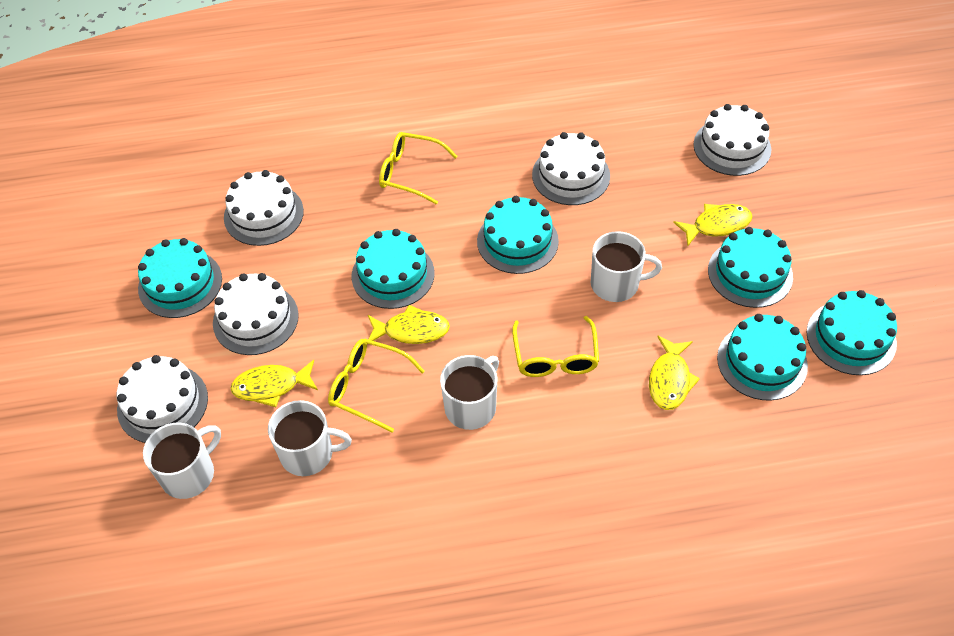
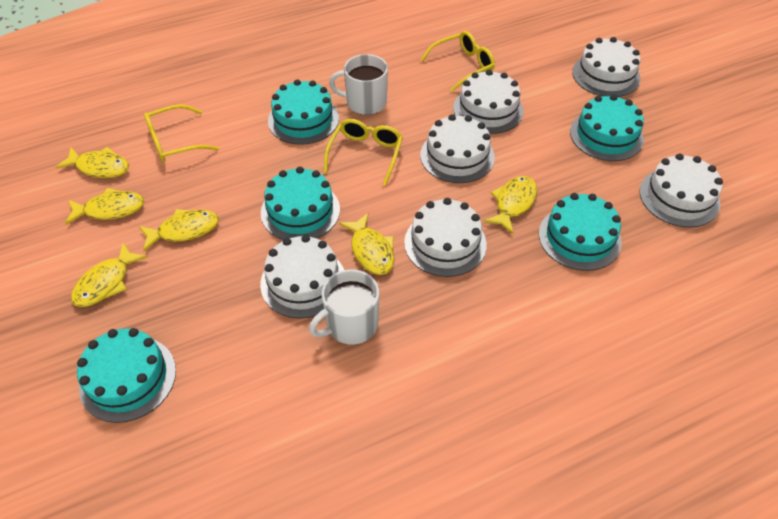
turquoise cake: 6 -> 5
white cake: 5 -> 6
white mug: 4 -> 2
yellow fish: 4 -> 6

